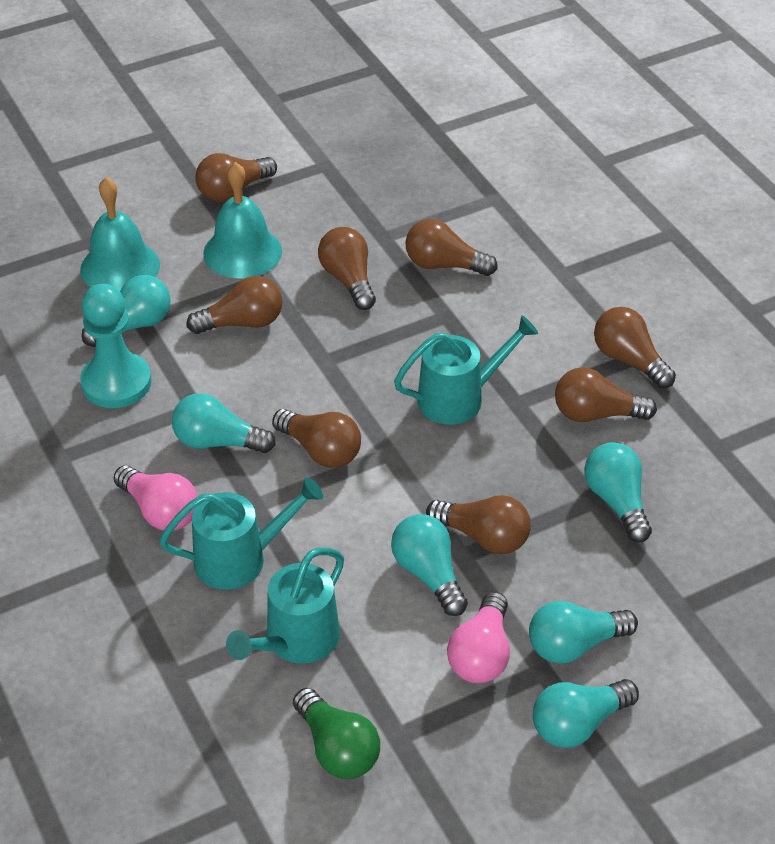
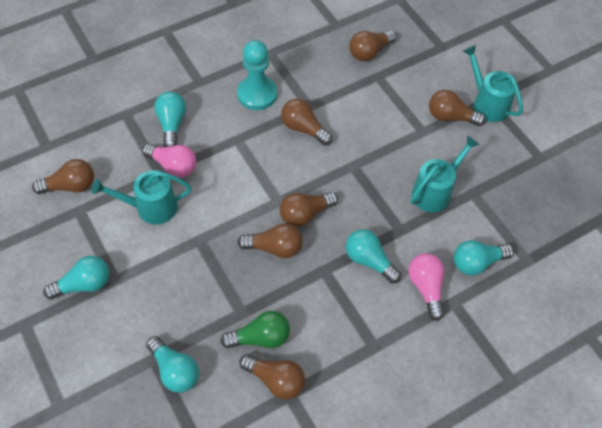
brown light bulb: 8 -> 7
turquoise bell: 2 -> 0
turquoise light bulb: 6 -> 5

